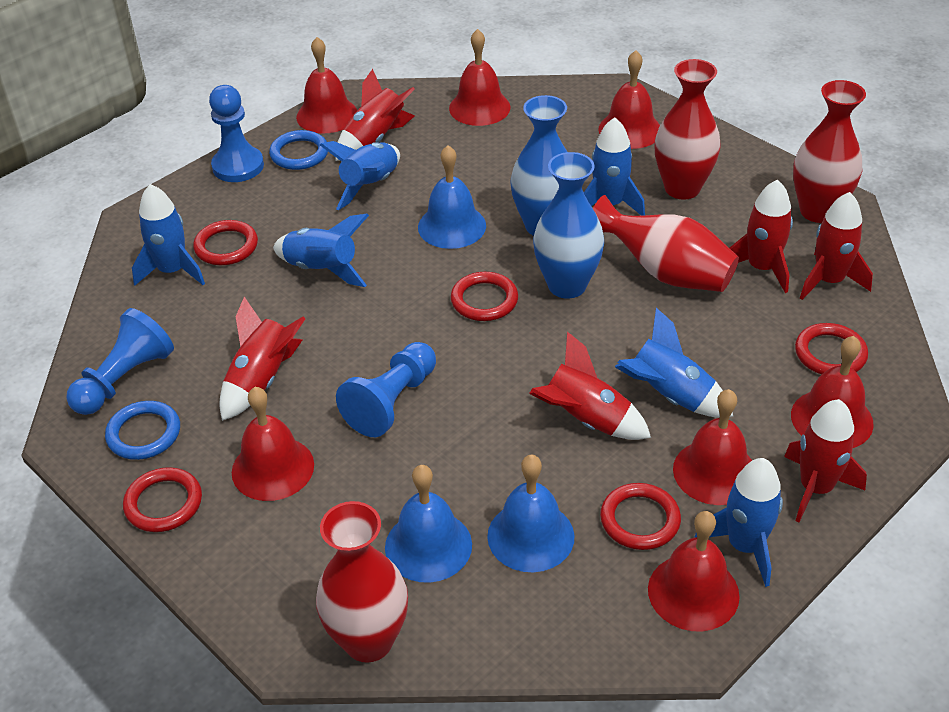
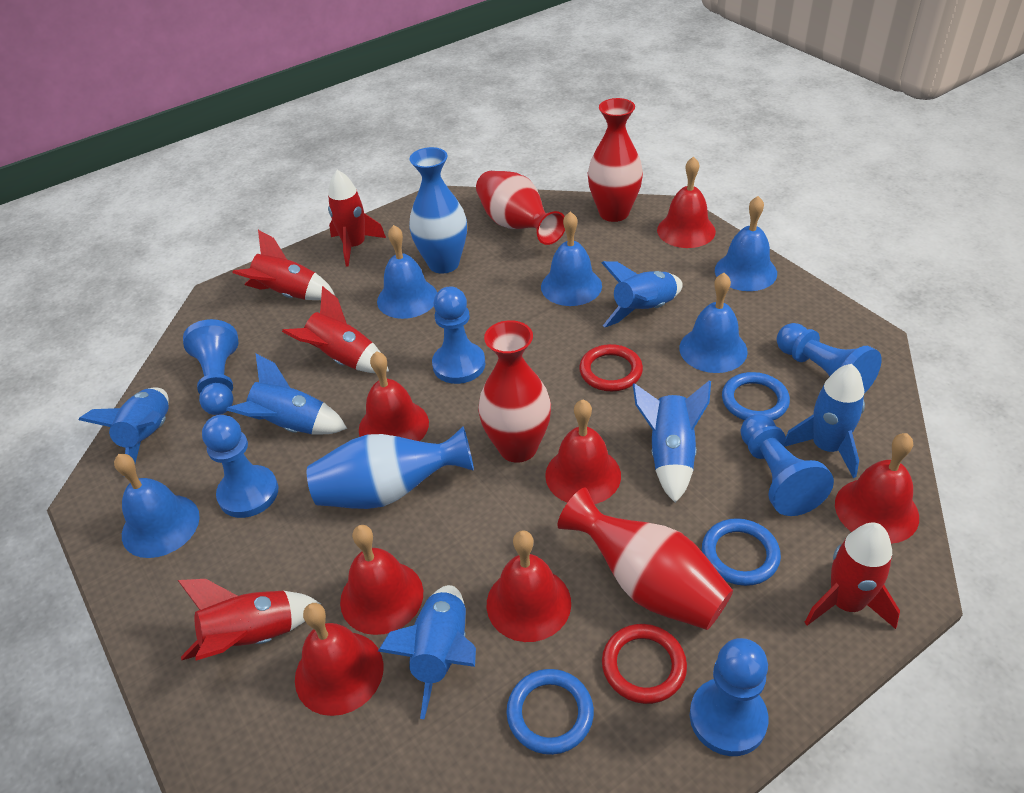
blue bell: 3 -> 5
blue pawn: 3 -> 6
blue ring: 2 -> 3
red ring: 5 -> 2
red rocket: 6 -> 5

